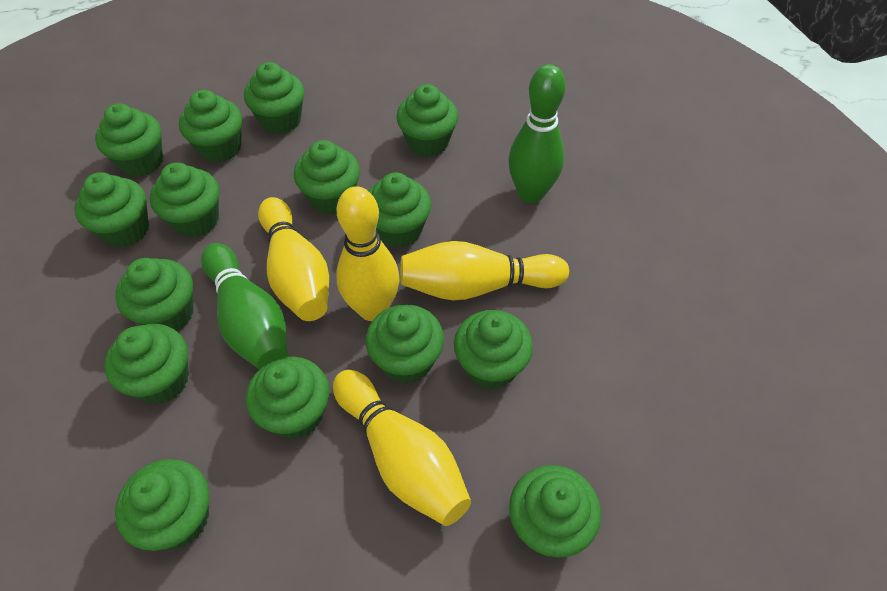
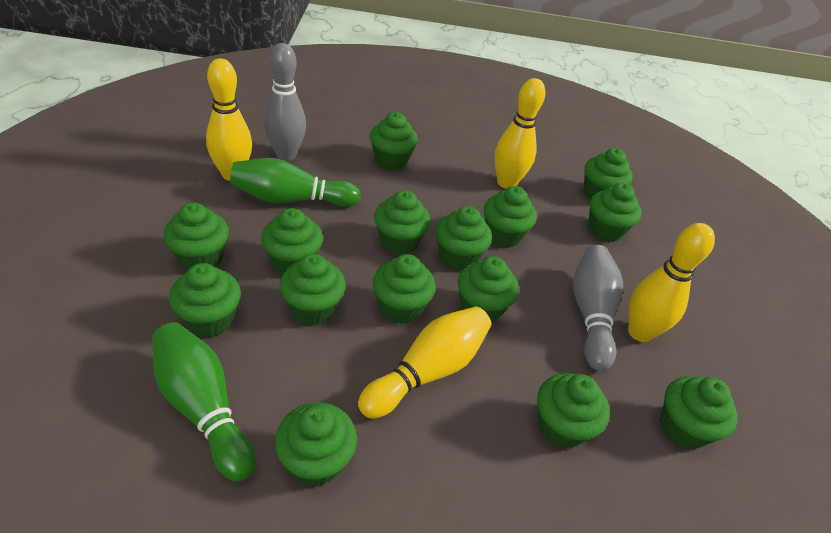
grey bowling pin: 0 -> 2

